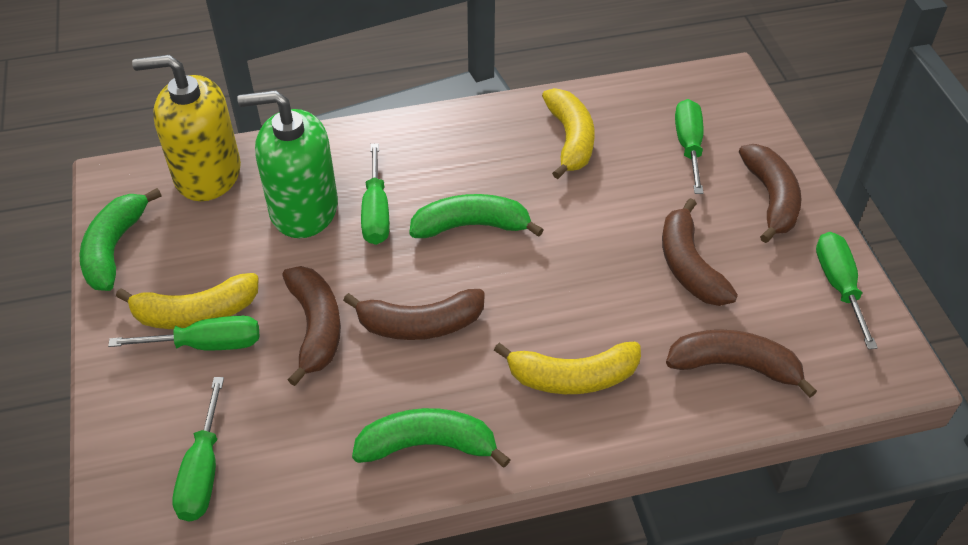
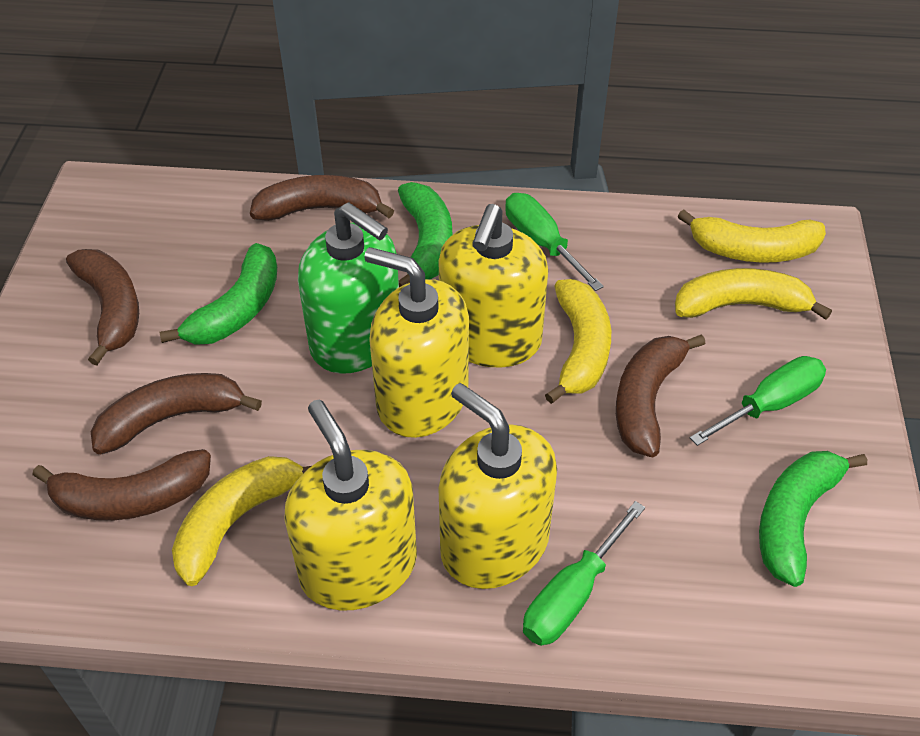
green screwdriver: 5 -> 3
yellow banana: 3 -> 4
yellow soap dispenser: 1 -> 4

